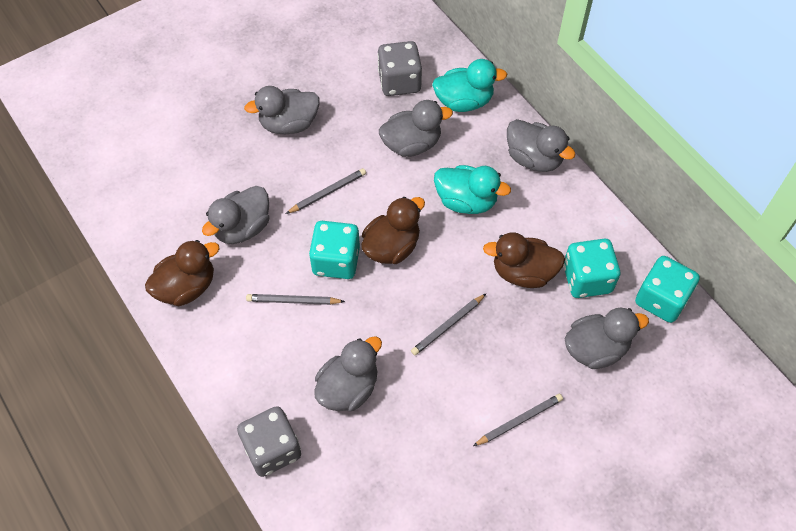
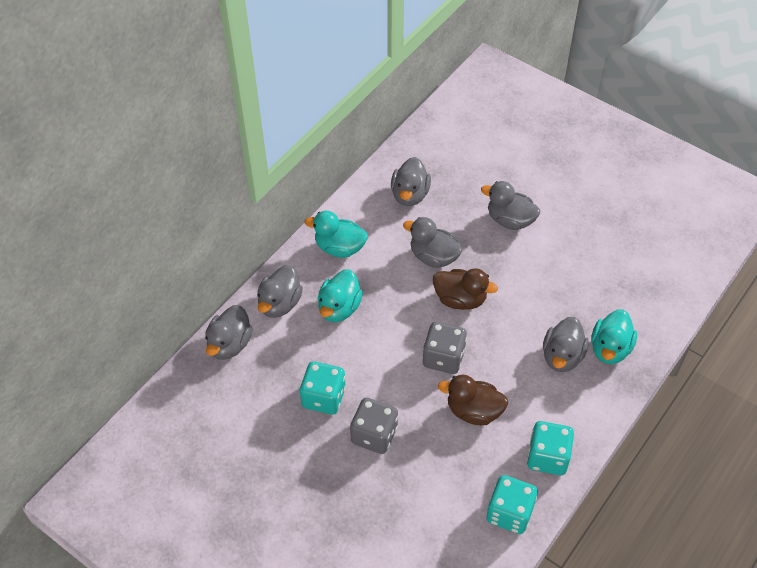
brown duck: 3 -> 2
grey pencil: 4 -> 0
turquoise duck: 2 -> 3

